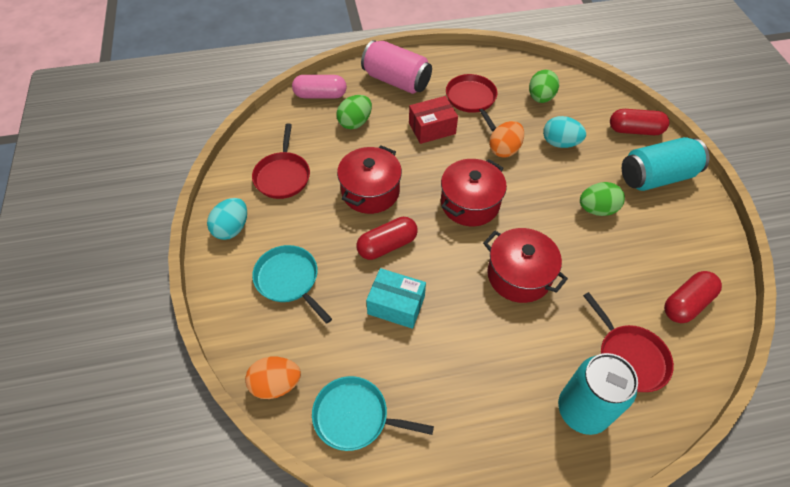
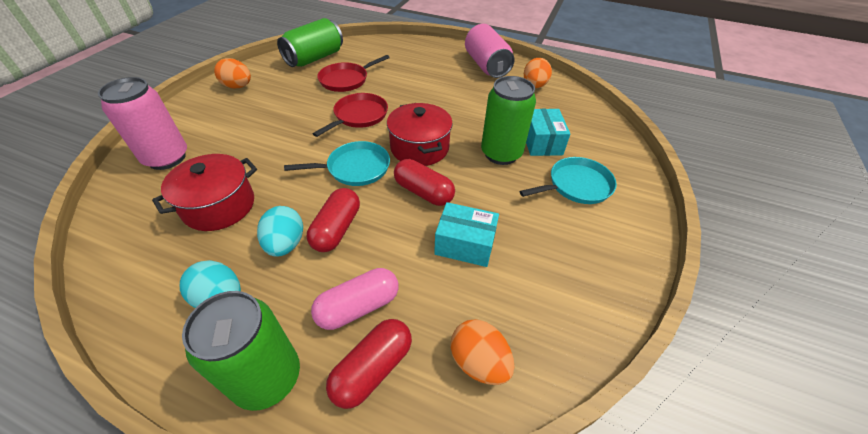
green can: 0 -> 3
green egg: 3 -> 0
orange egg: 2 -> 3
pink can: 1 -> 2
red box: 1 -> 0
red pan: 3 -> 2
red pot: 3 -> 2
turquoise box: 1 -> 2
turquoise can: 2 -> 0

